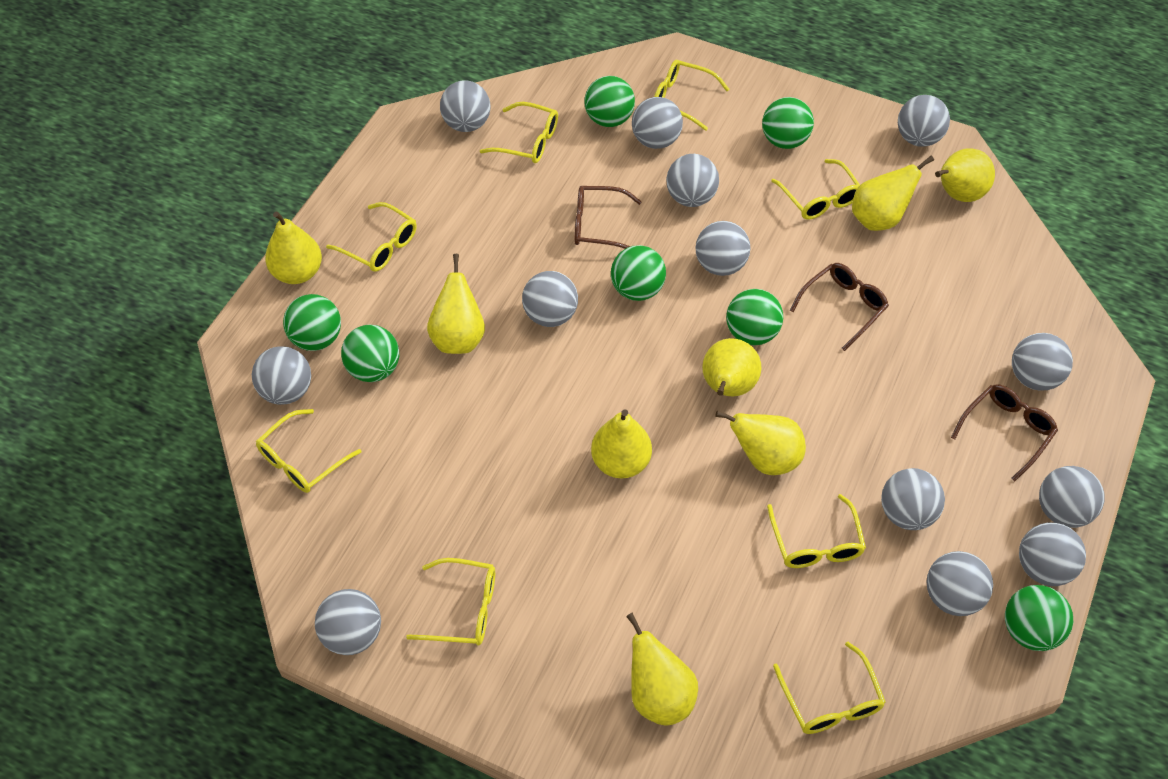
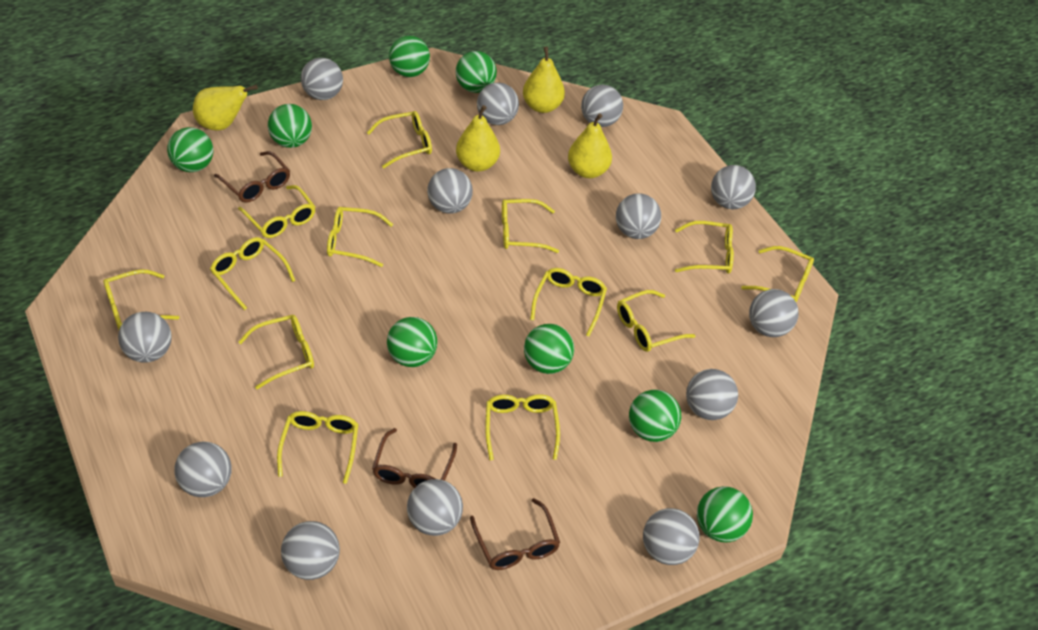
green ball: 7 -> 8
yellow glasses: 8 -> 13
yellow pear: 8 -> 4

